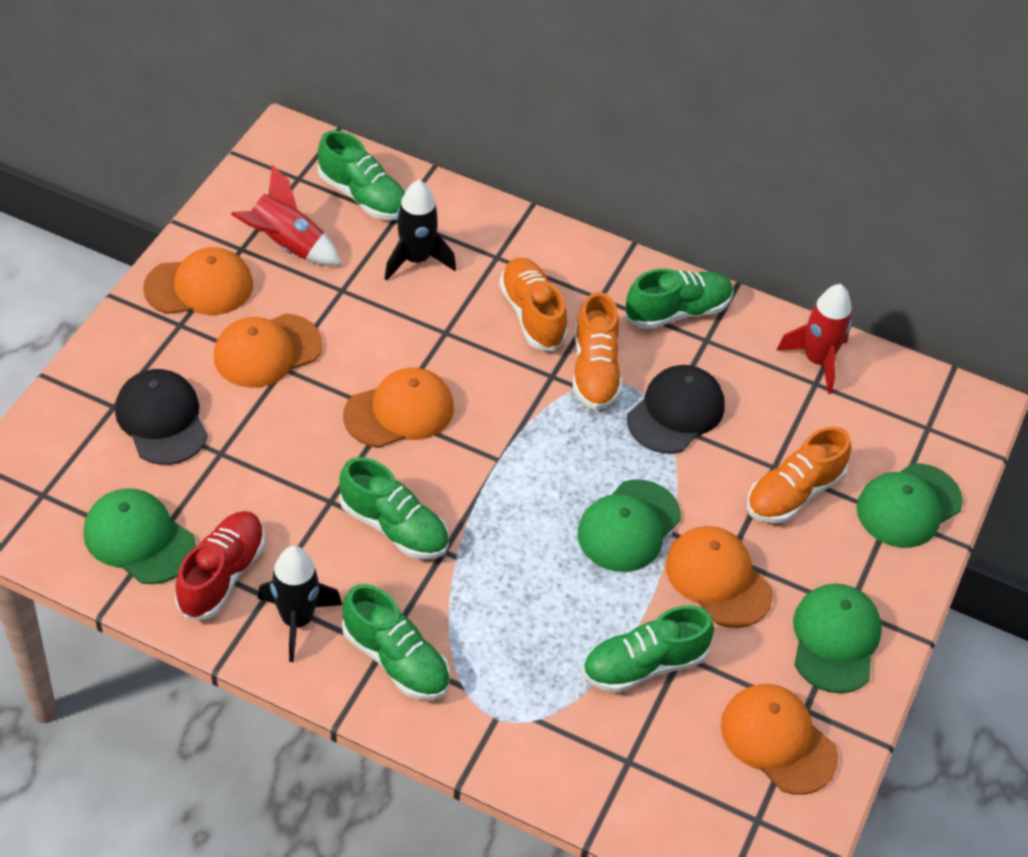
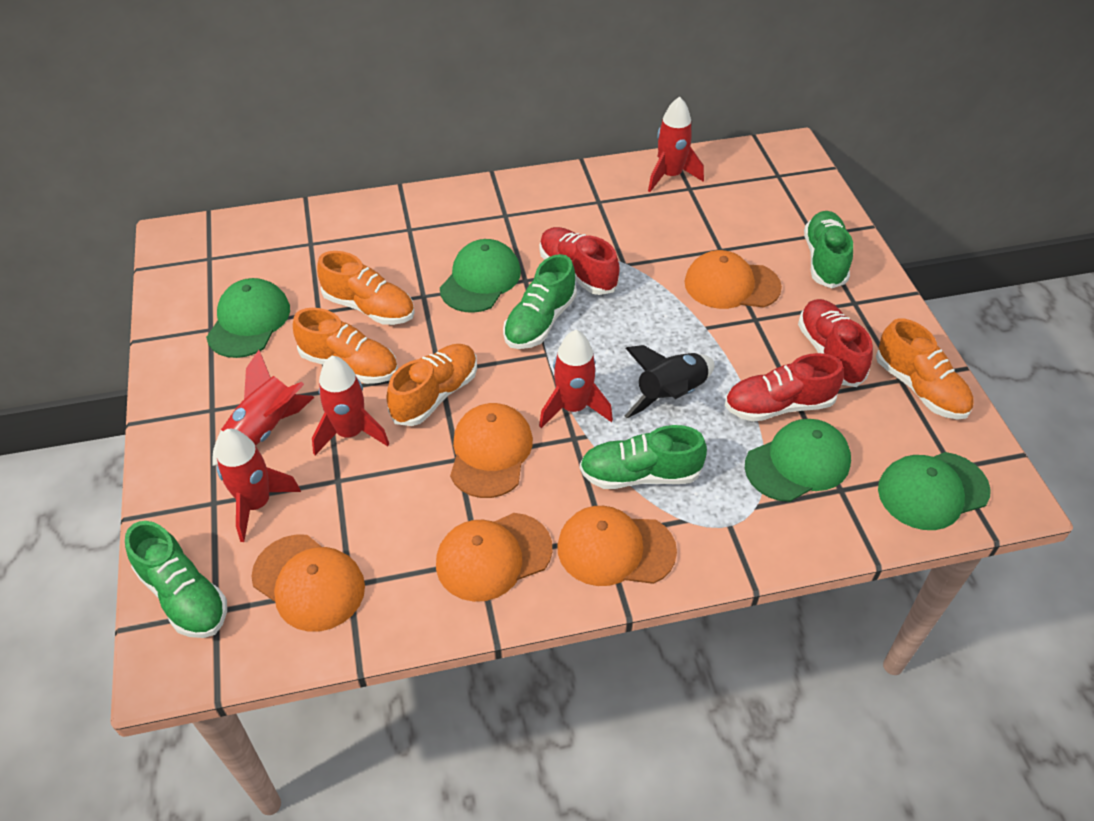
black cap: 2 -> 0
black rocket: 2 -> 1
green shoe: 5 -> 4
orange shoe: 3 -> 4
red rocket: 2 -> 5
red shoe: 1 -> 3

